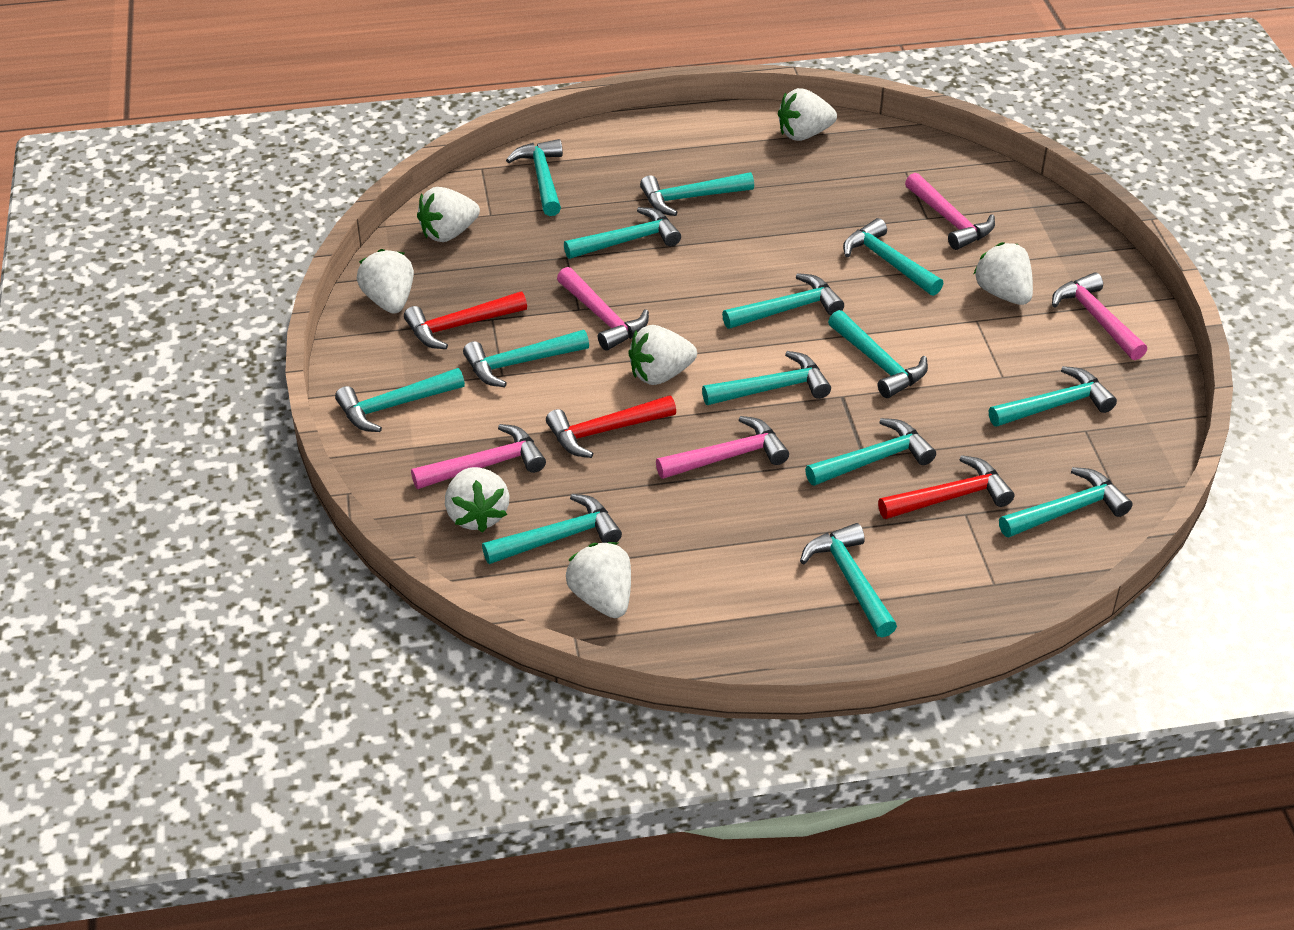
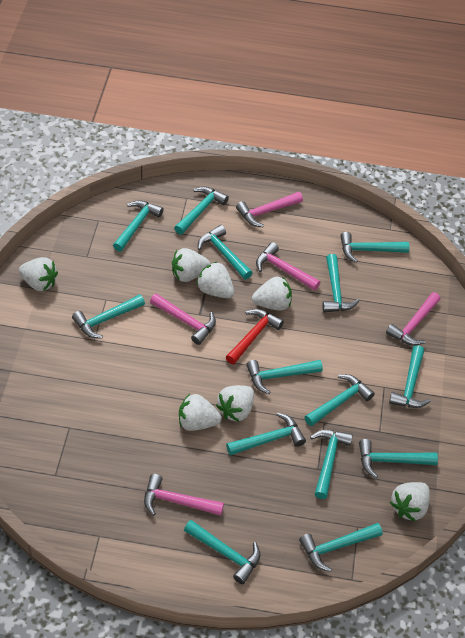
red hammer: 3 -> 1

